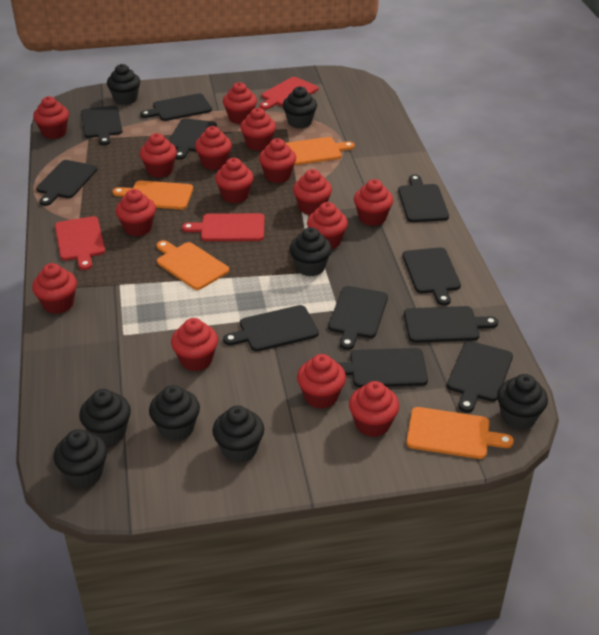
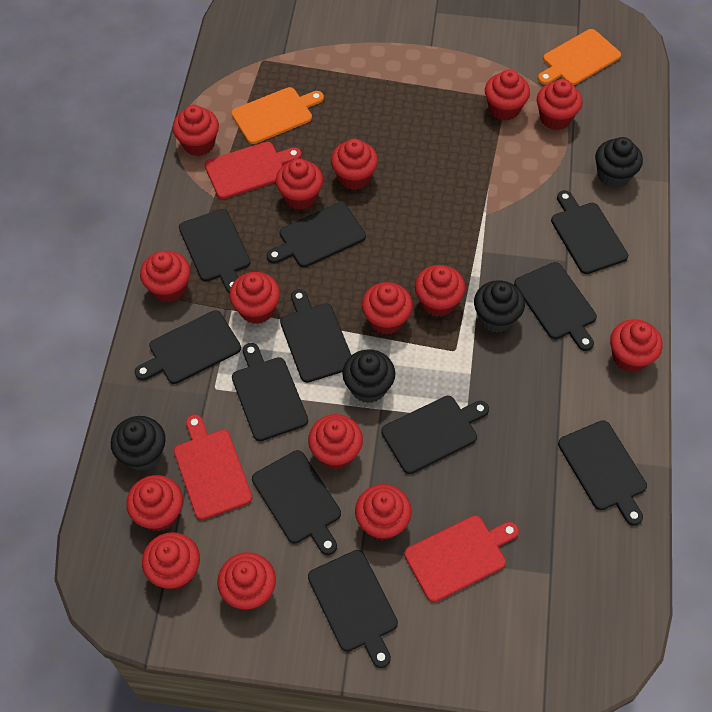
black cupcake: 8 -> 4
orange cutting board: 4 -> 2

